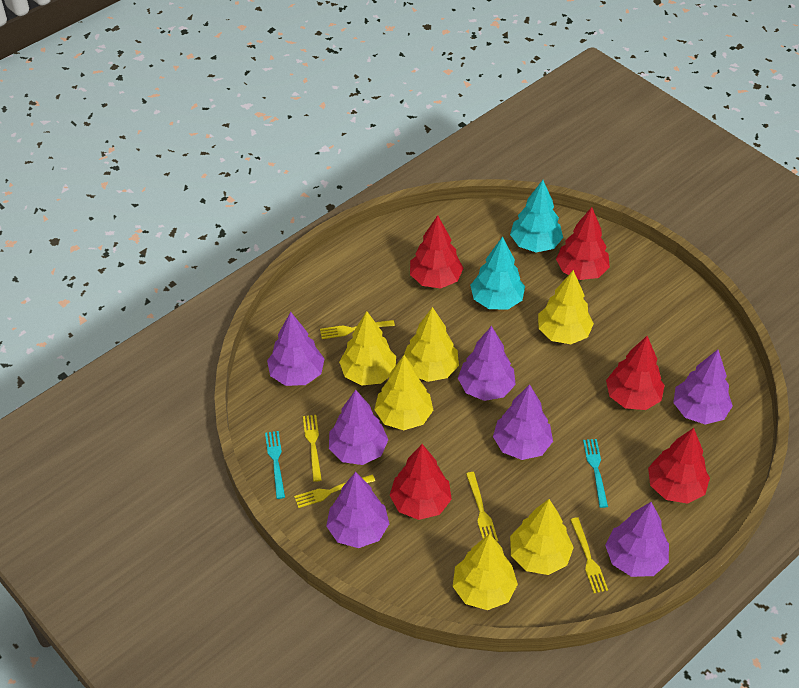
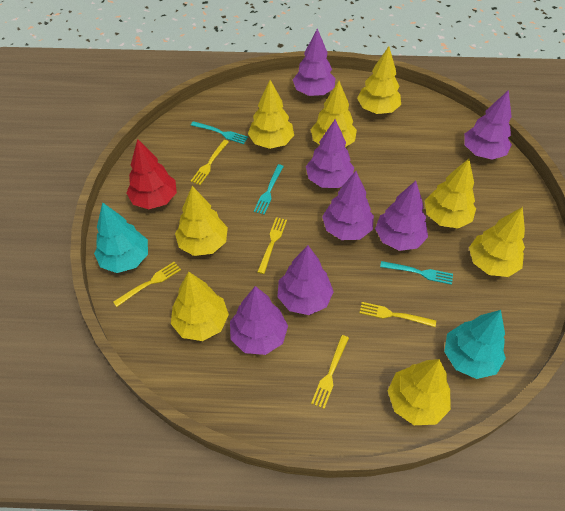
red tree: 5 -> 1
turquoise fork: 2 -> 3
yellow tree: 6 -> 8

